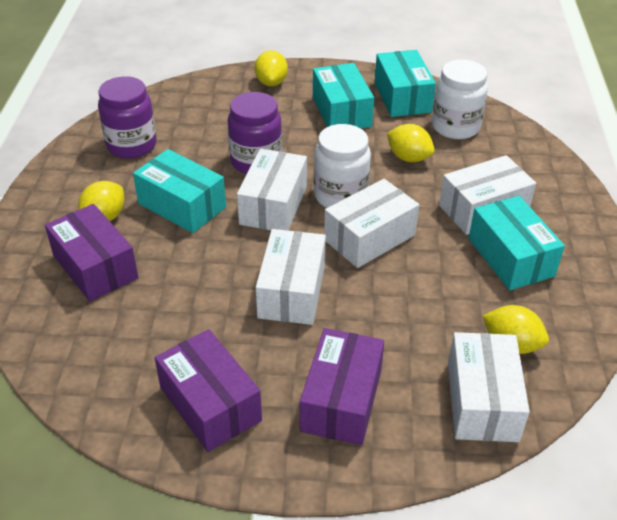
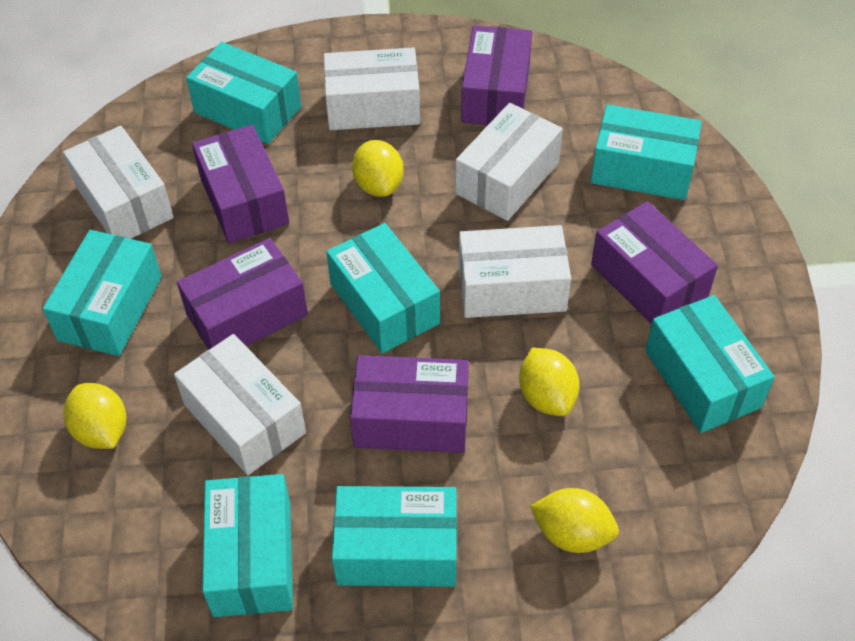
purple box: 3 -> 5
purple jar: 2 -> 0
turquoise box: 4 -> 7
white jar: 2 -> 0

